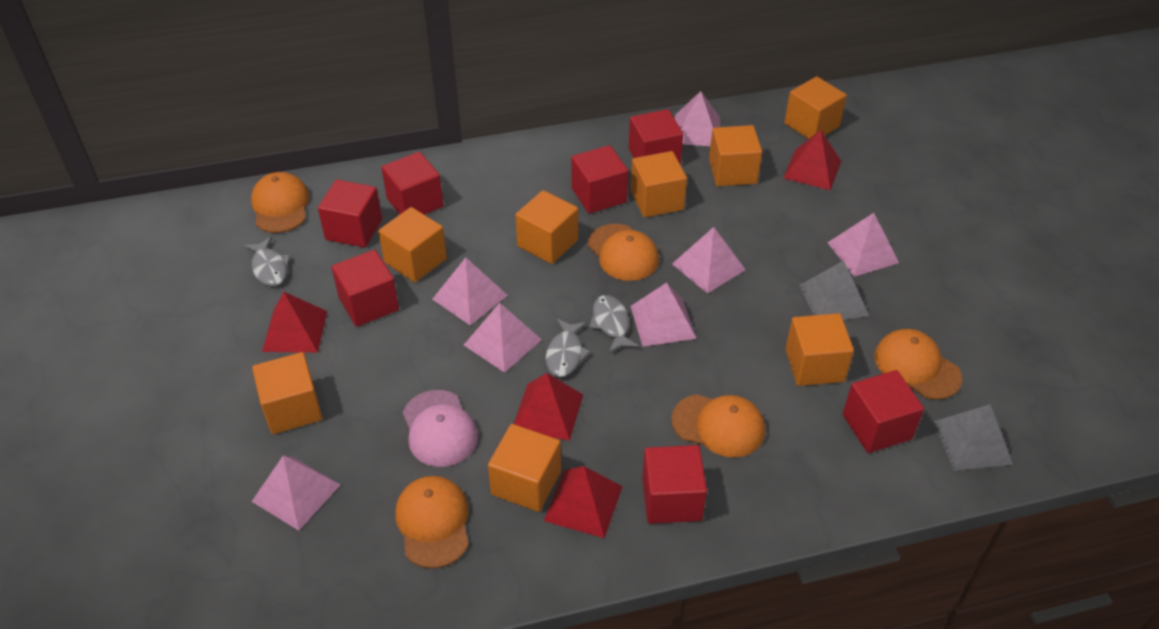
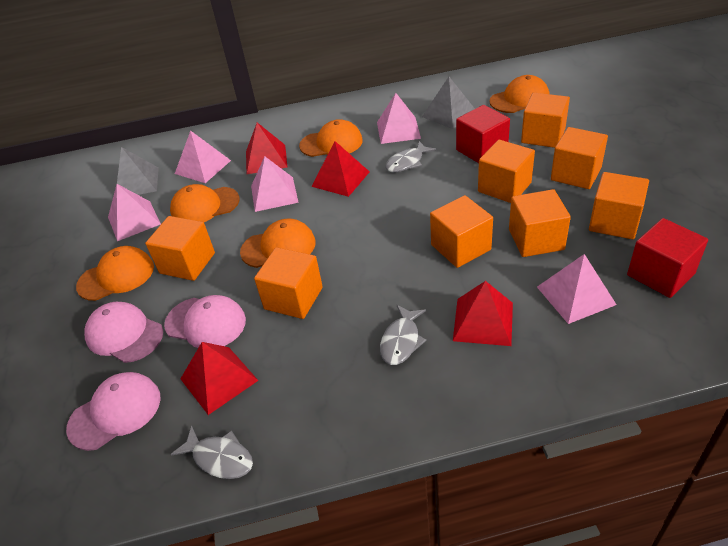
pink cap: 1 -> 3
pink pyramid: 7 -> 5
red cube: 7 -> 2

